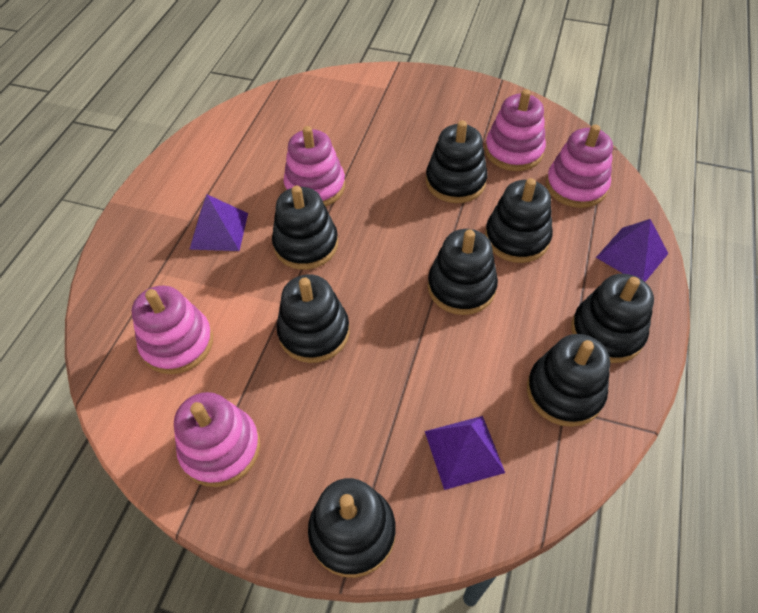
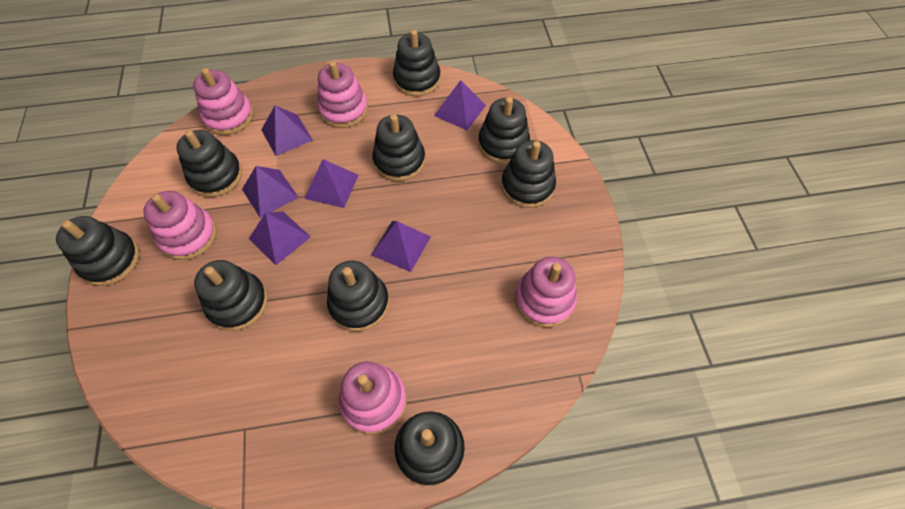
black stacking toy: 8 -> 9
purple pyramid: 3 -> 6

